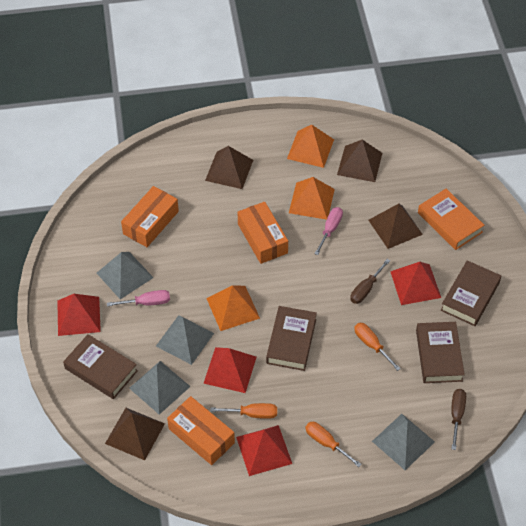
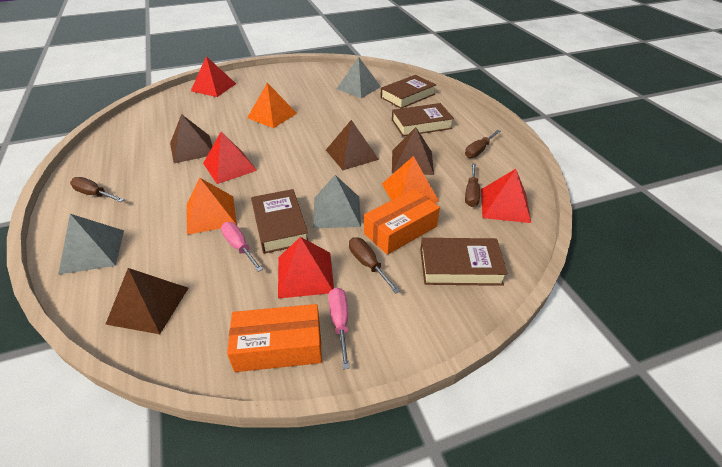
brown screwdriver: 2 -> 4
grey pyramid: 4 -> 3
orange book: 1 -> 0
orange box: 3 -> 2
orange screwdriver: 3 -> 0

